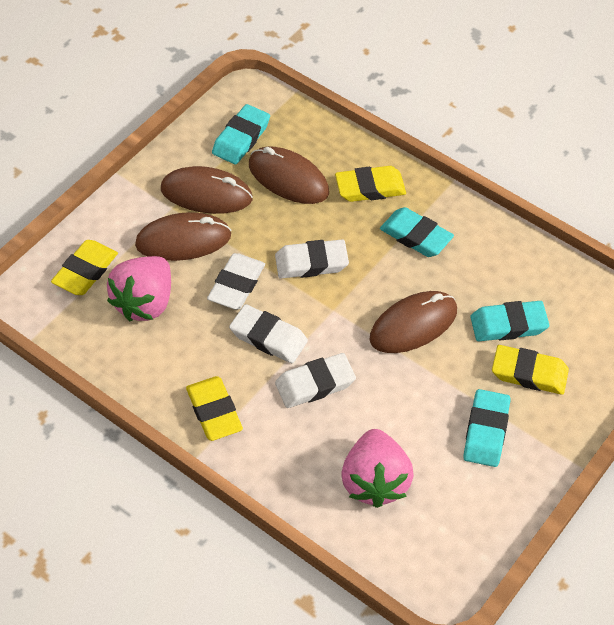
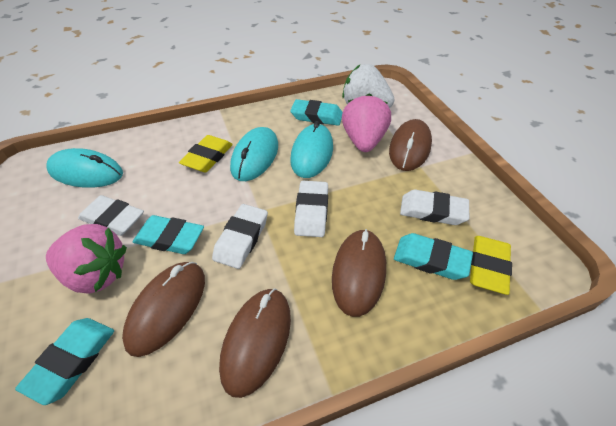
turquoise mouse: 0 -> 3
white strawberry: 0 -> 1
yellow eraser: 4 -> 2

